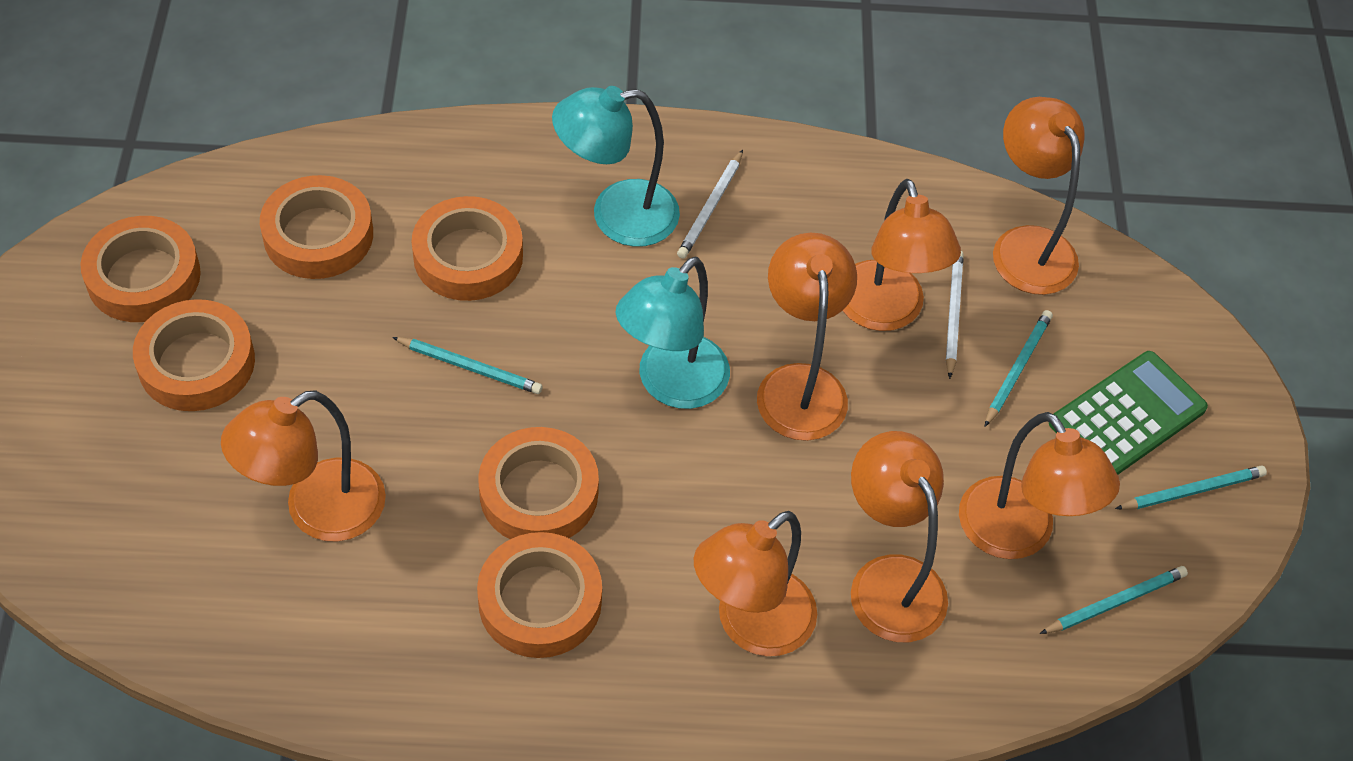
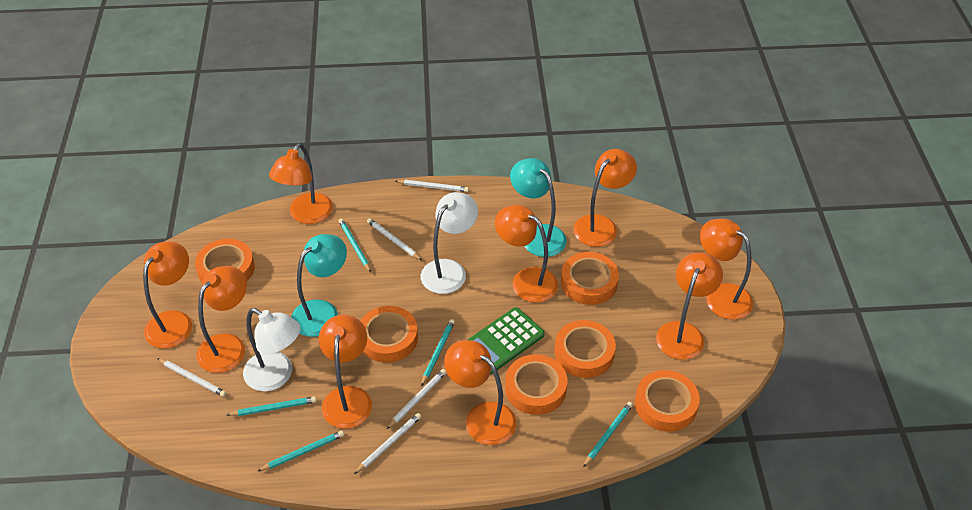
orange lamp: 7 -> 9
turquoise pencil: 4 -> 5
white lamp: 0 -> 2
white pencil: 2 -> 5

